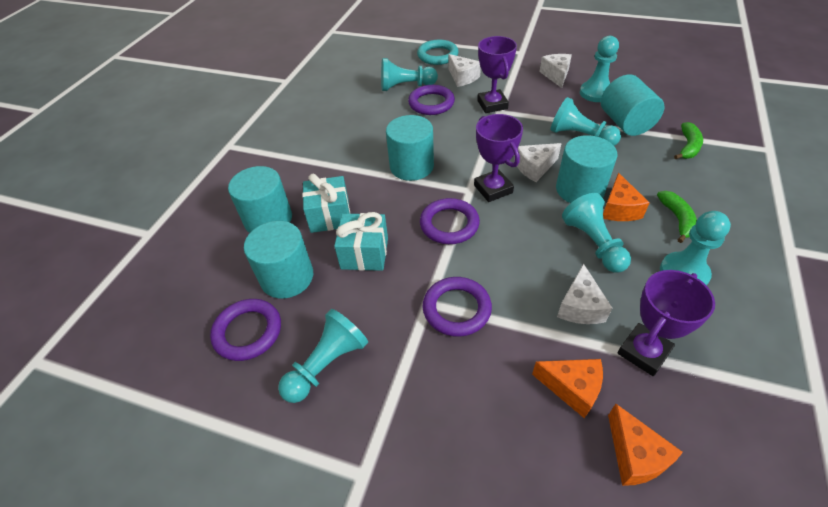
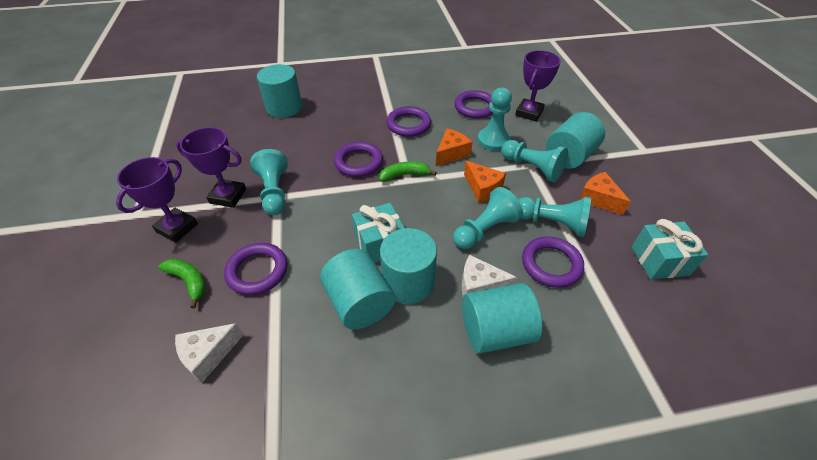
purple ring: 4 -> 5
turquoise pawn: 6 -> 5
turquoise ring: 1 -> 0
white cheese: 4 -> 2

